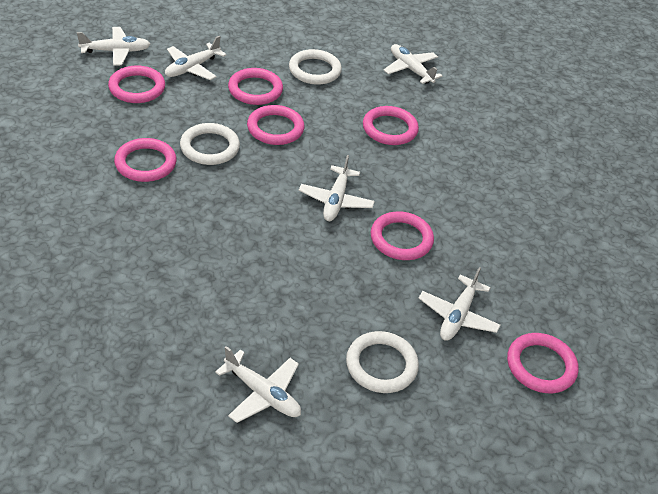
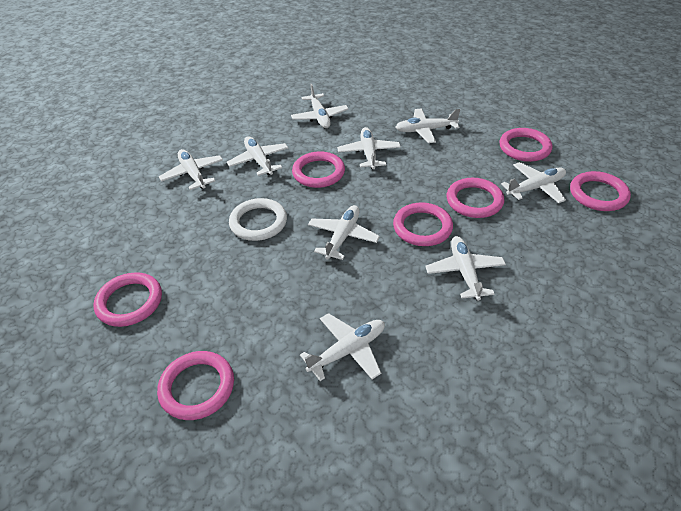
white plane: 6 -> 9
white ring: 3 -> 1

